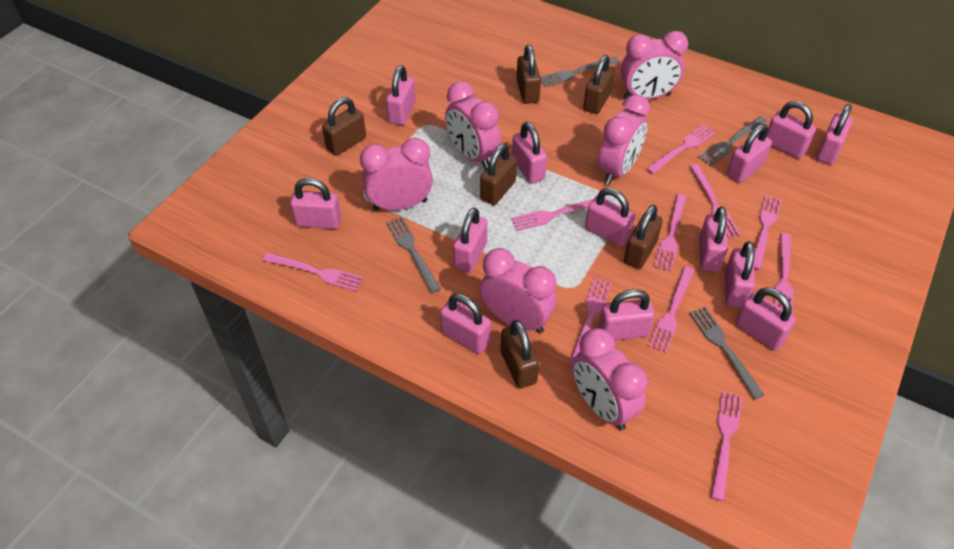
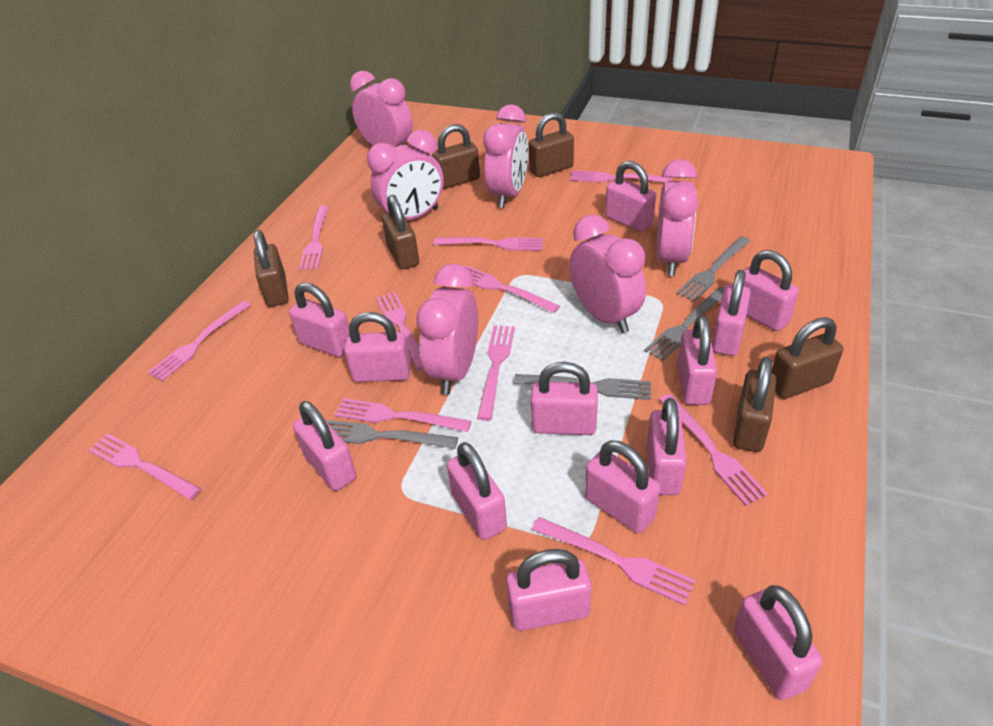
pink fork: 10 -> 11

